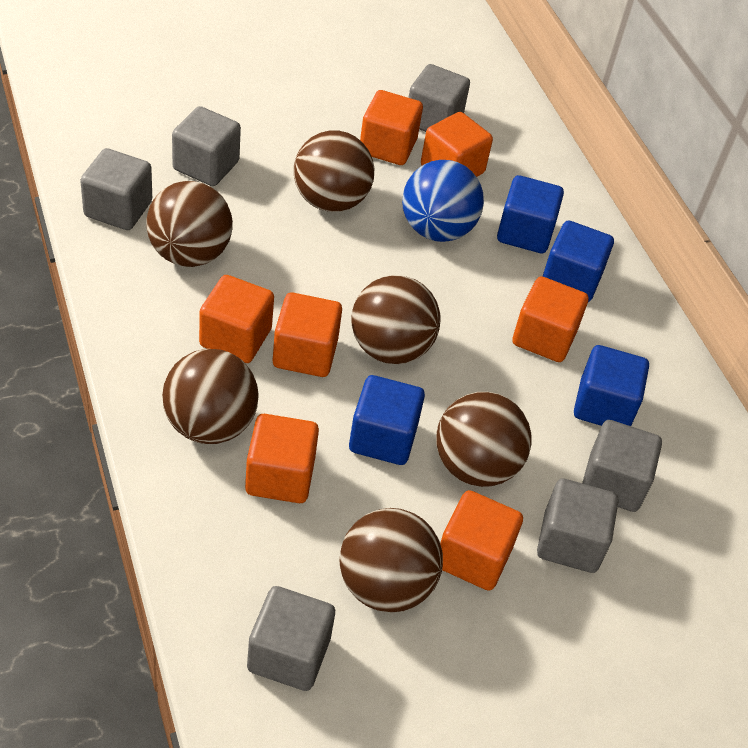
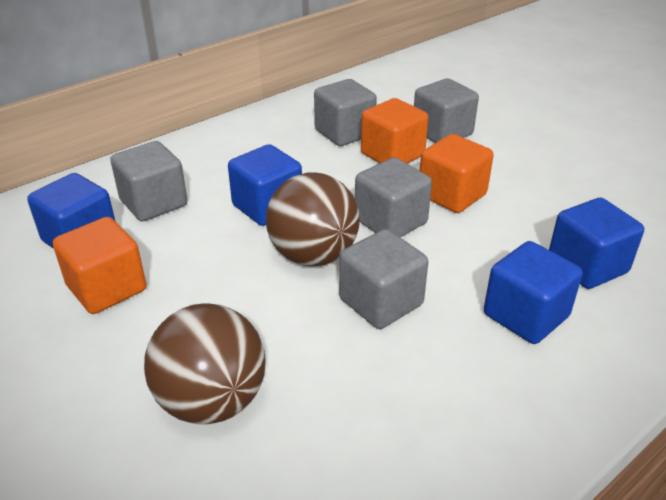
blue ball: 1 -> 0
brown ball: 6 -> 2
grey cube: 6 -> 5
orange cube: 7 -> 3

